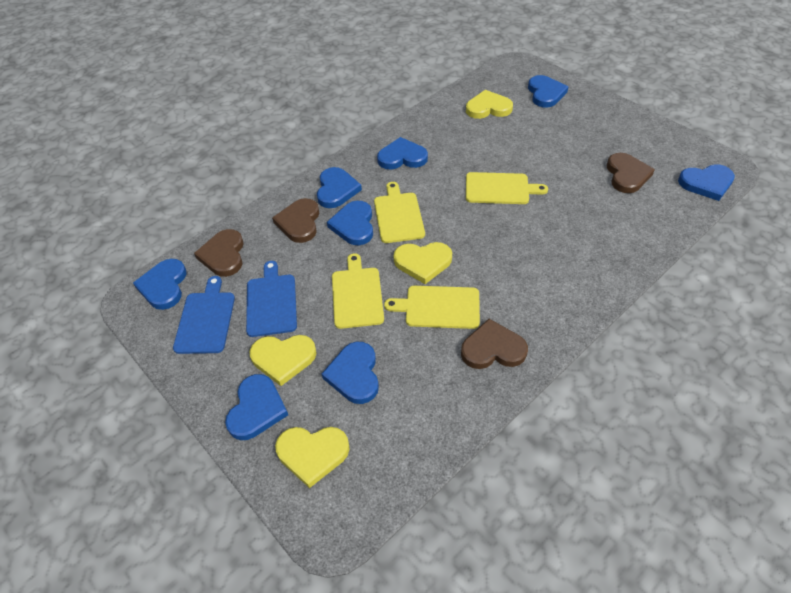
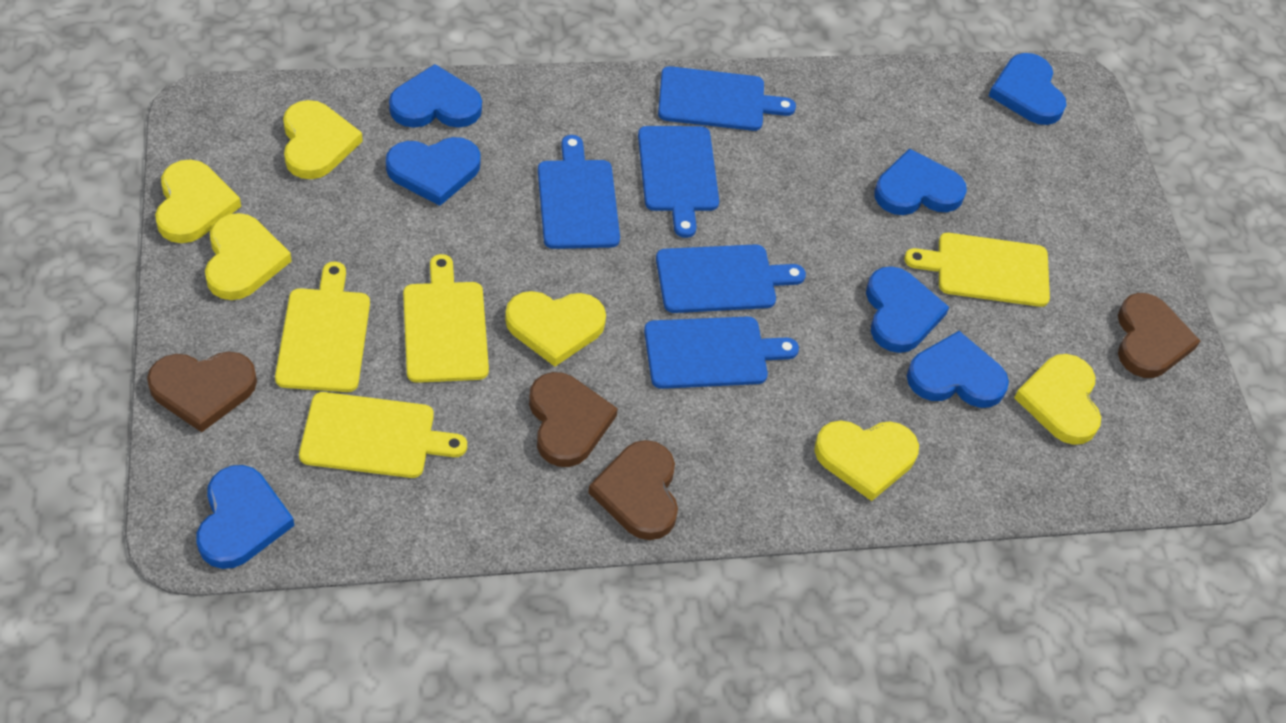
blue cutting board: 2 -> 5
blue heart: 8 -> 7
yellow heart: 4 -> 6

